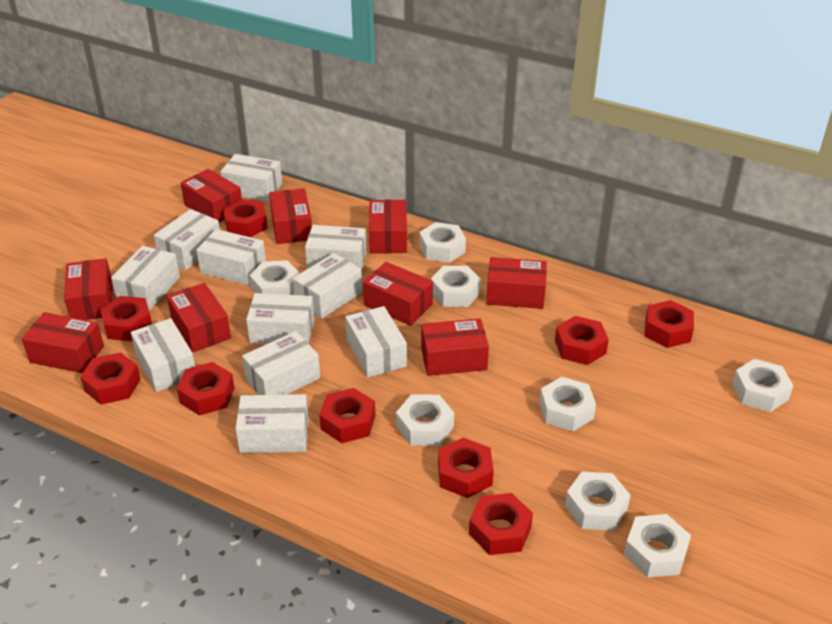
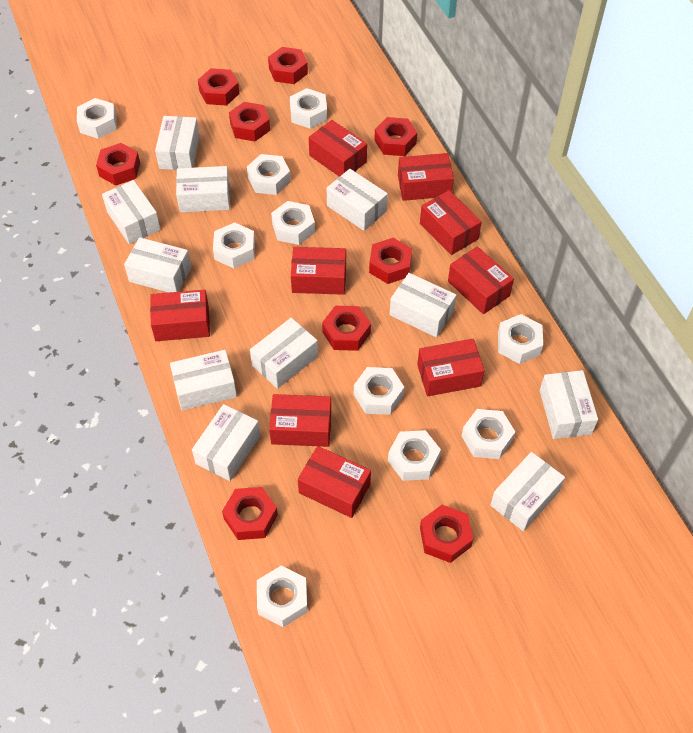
white nut: 8 -> 10

